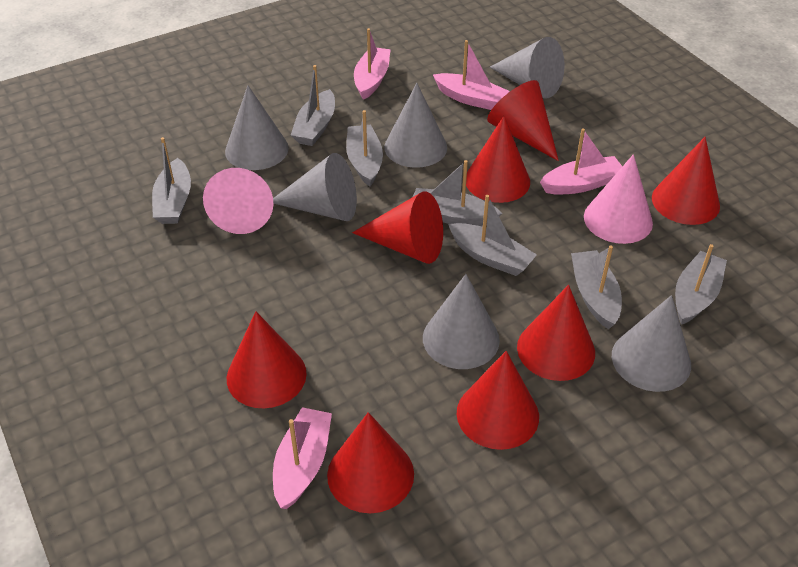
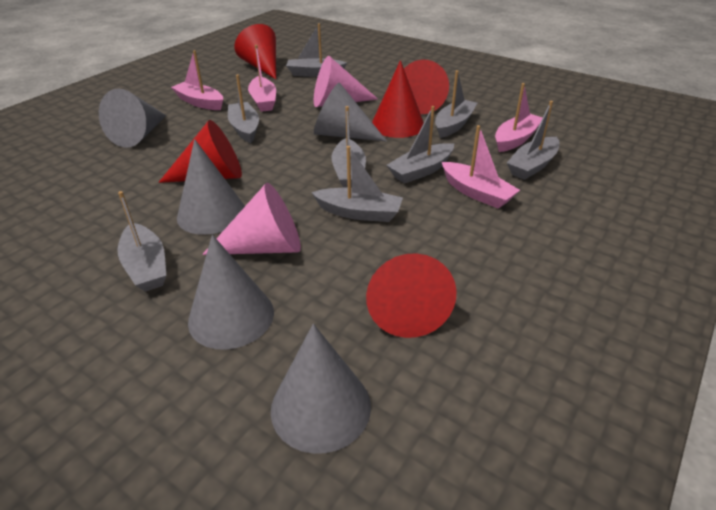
grey boat: 7 -> 8
grey cone: 6 -> 5
red cone: 8 -> 5

